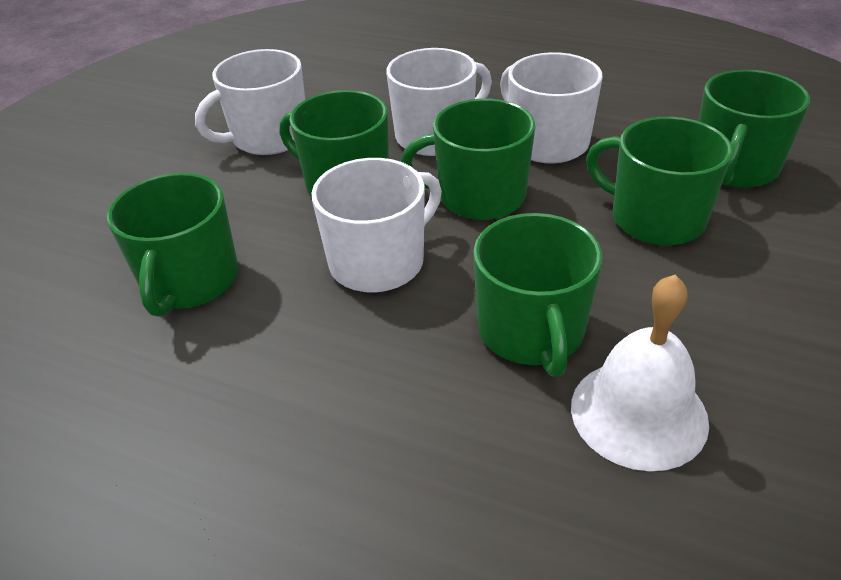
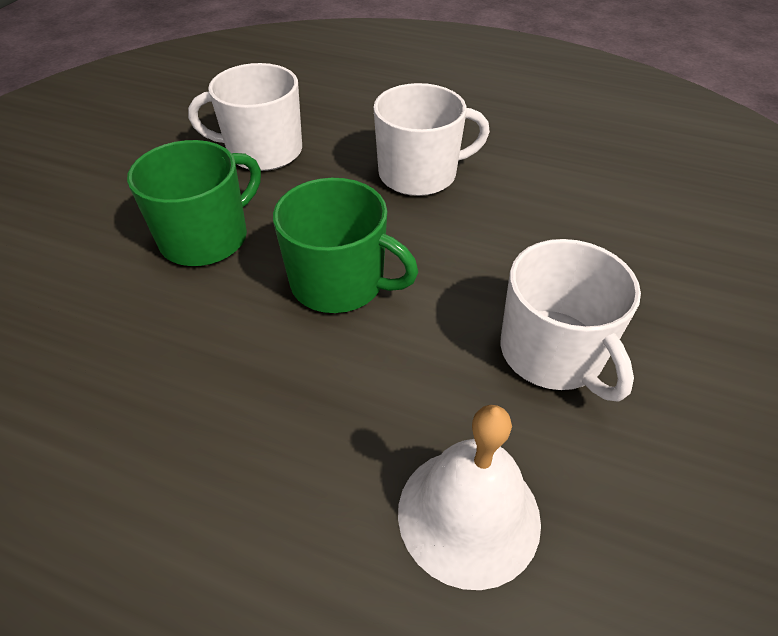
green mug: 6 -> 2
white mug: 4 -> 3

